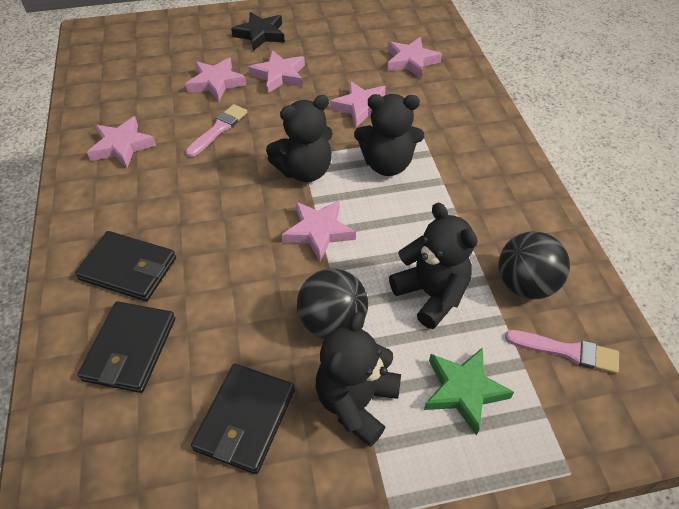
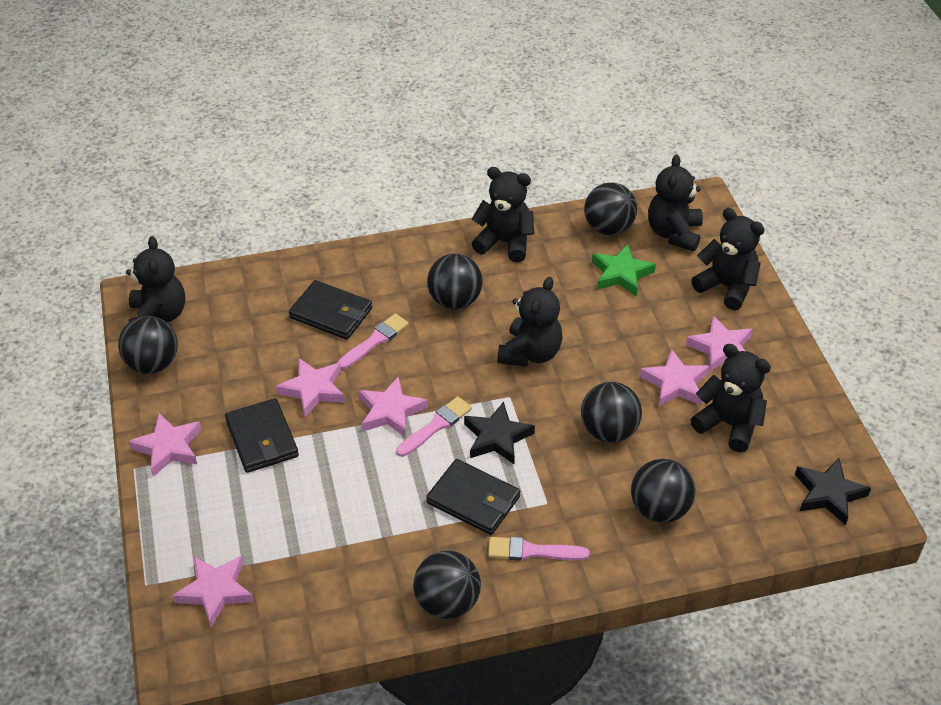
black ball: 2 -> 6
black star: 1 -> 2
black teddy bear: 4 -> 6
pink brush: 2 -> 3

